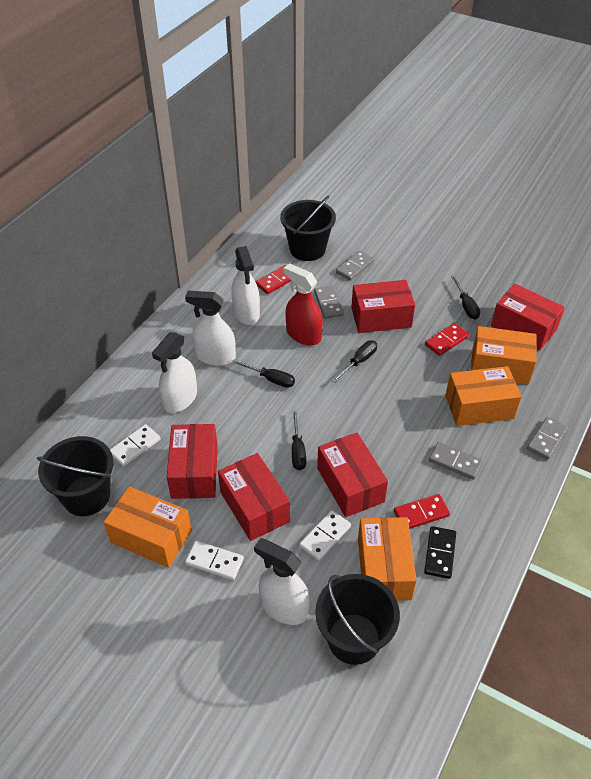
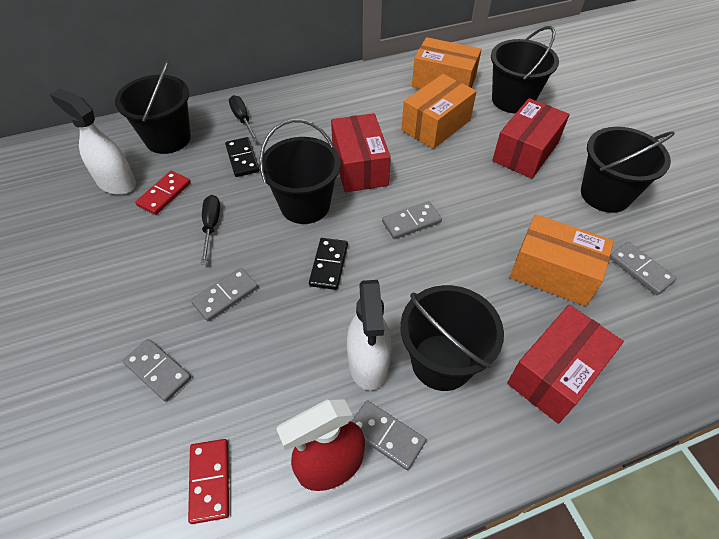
black bucket: 3 -> 5
black domino: 1 -> 2
black screwdriver: 4 -> 2
grey domino: 4 -> 5
orange box: 4 -> 3
red box: 5 -> 3
red domino: 3 -> 2
white domino: 3 -> 0
white spray bottle: 4 -> 2

